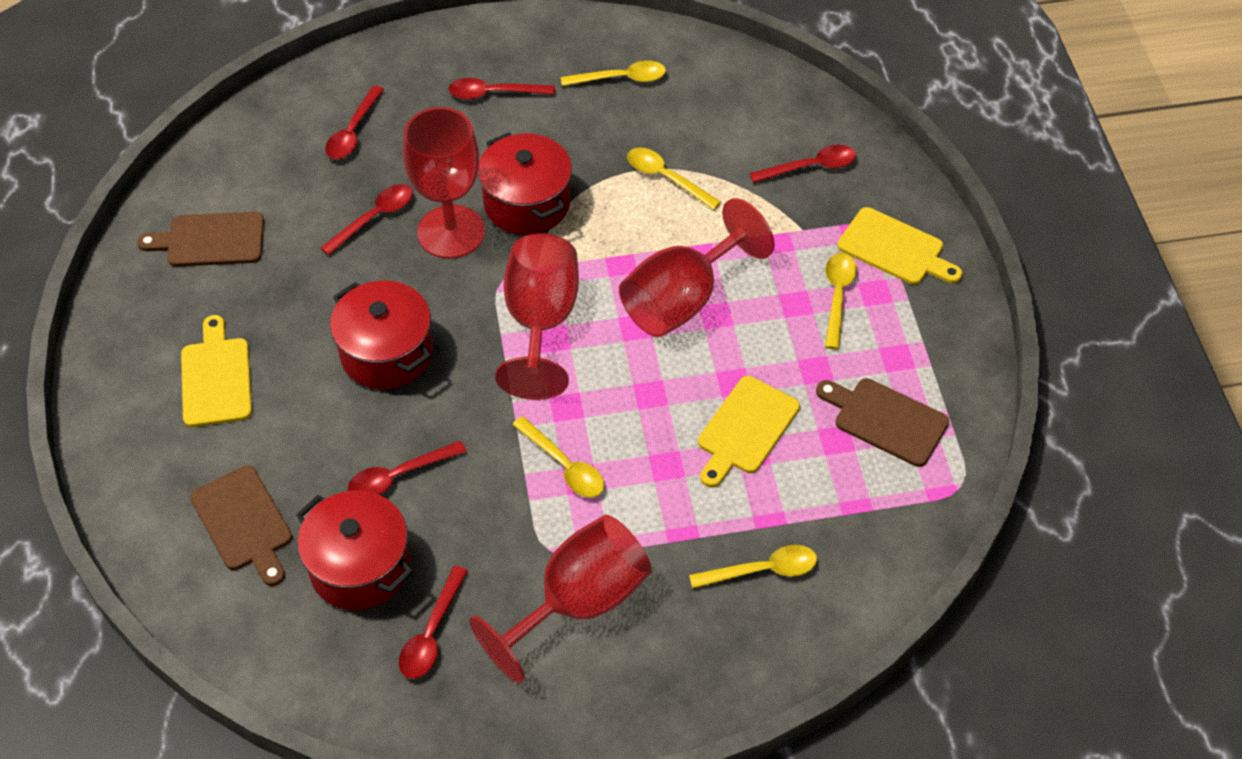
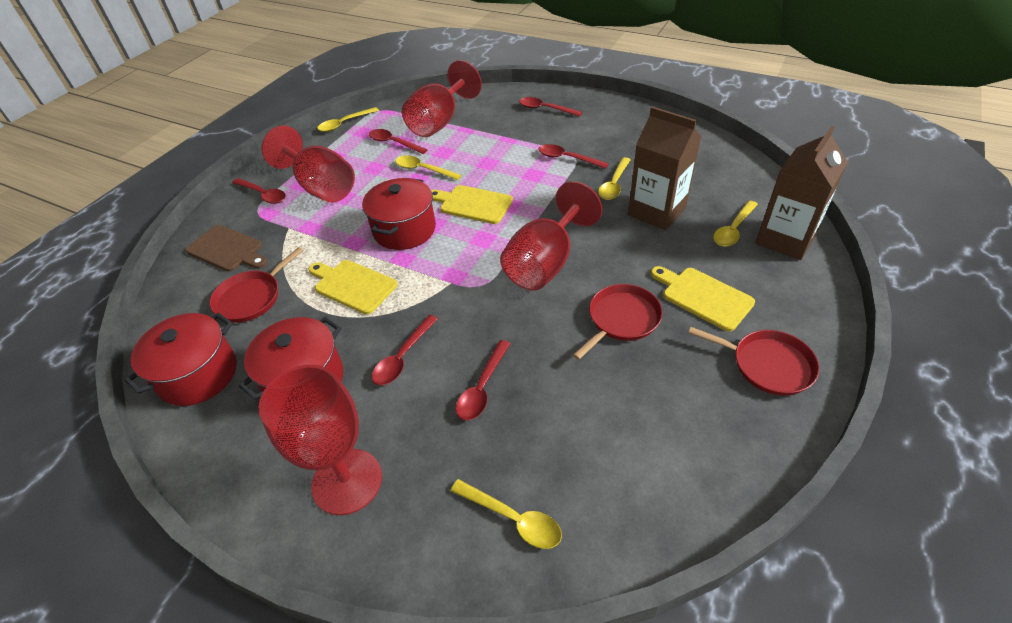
brown carton: 0 -> 2
brown cutting board: 3 -> 1
red pan: 0 -> 3

